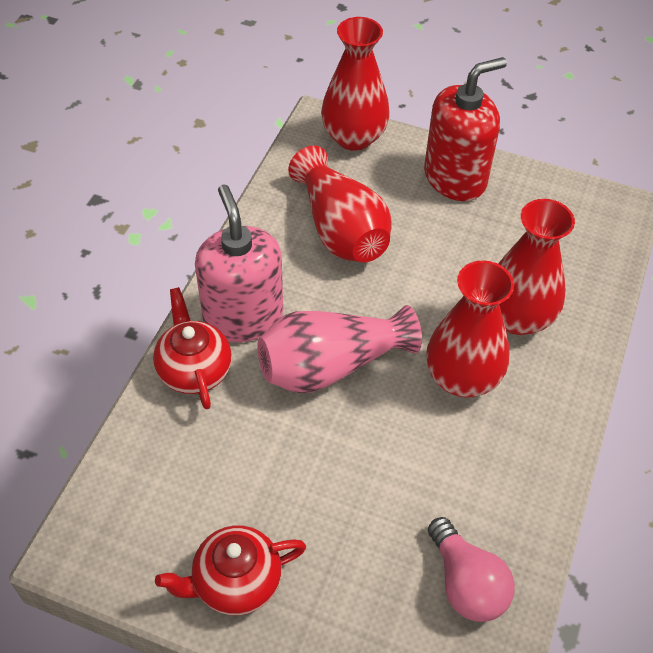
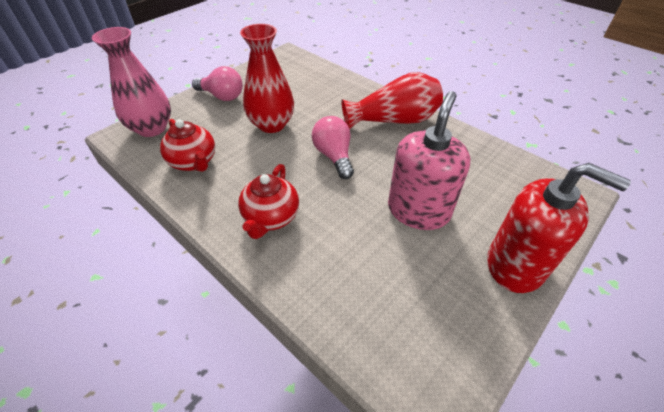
pink light bulb: 1 -> 2
red vase: 4 -> 2

